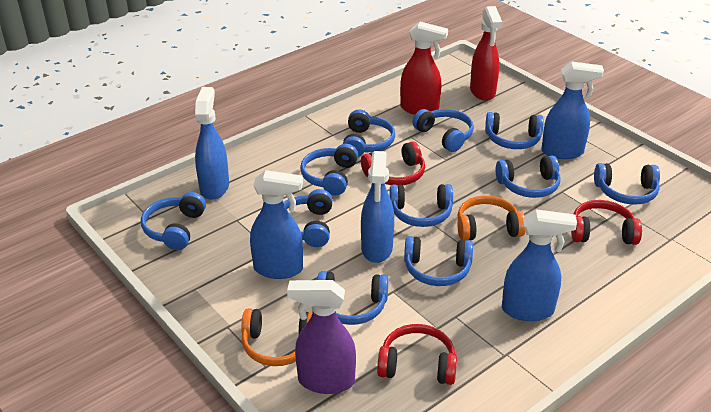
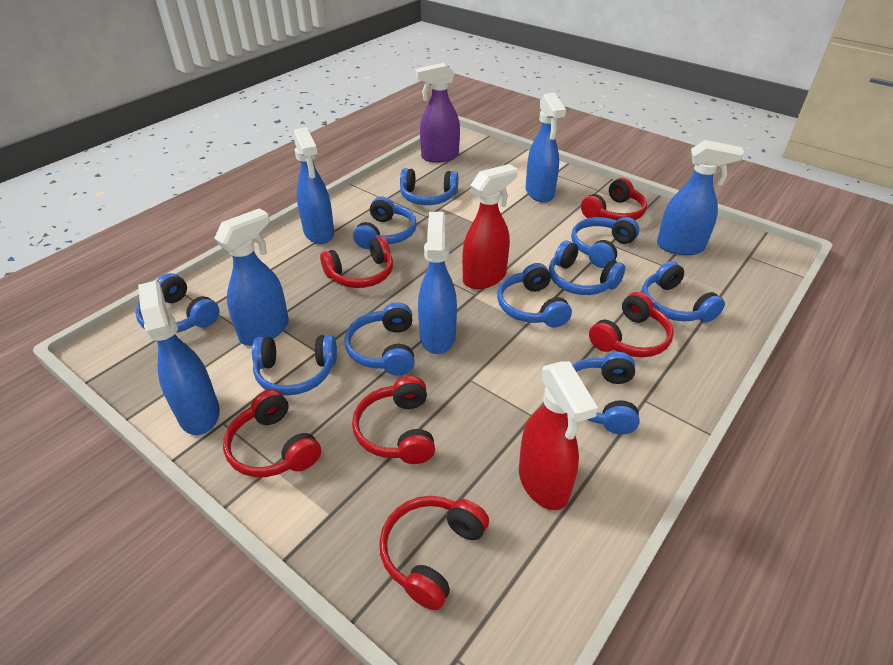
blue headphones: 11 -> 10
blue spray bottle: 5 -> 6
orange headphones: 2 -> 0
red headphones: 3 -> 6

